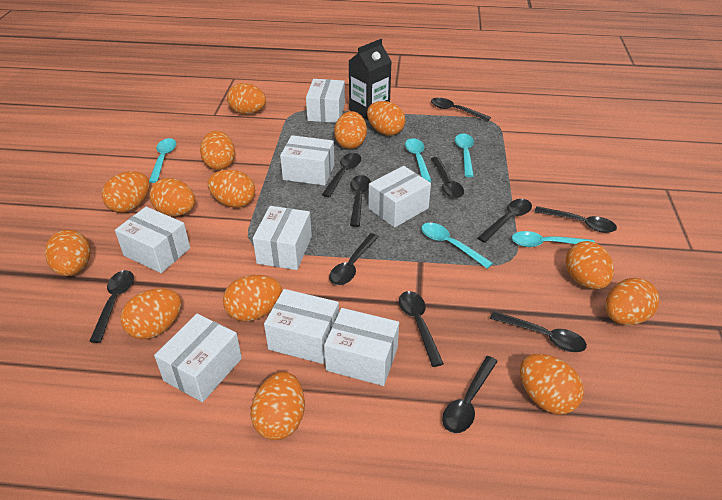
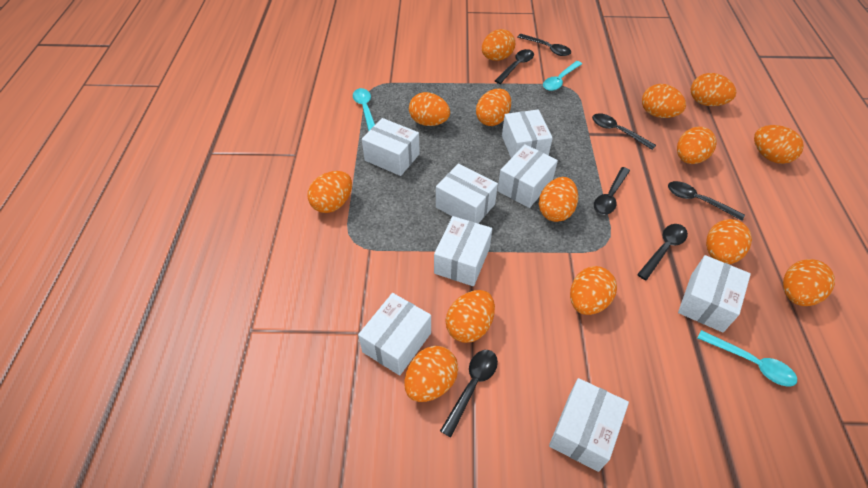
black carton: 1 -> 0
black spoon: 11 -> 7
turquoise spoon: 5 -> 3

